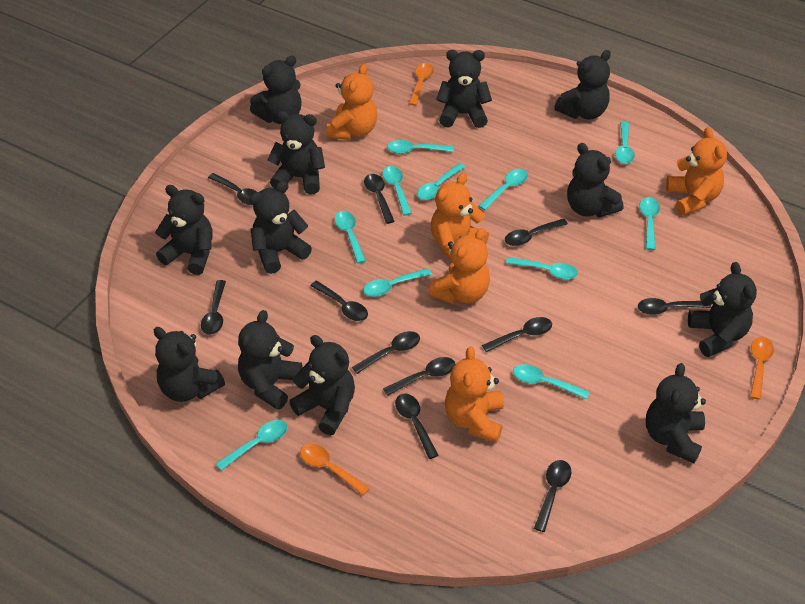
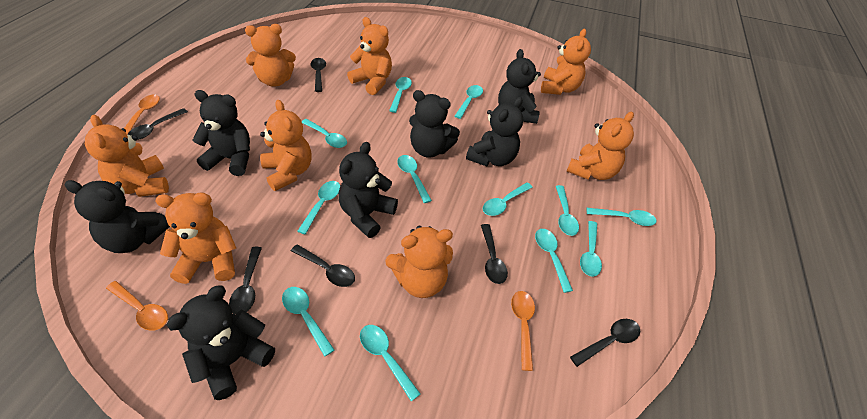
black spoon: 11 -> 6
black teddy bear: 12 -> 7
orange teddy bear: 5 -> 8
turquoise spoon: 11 -> 12

